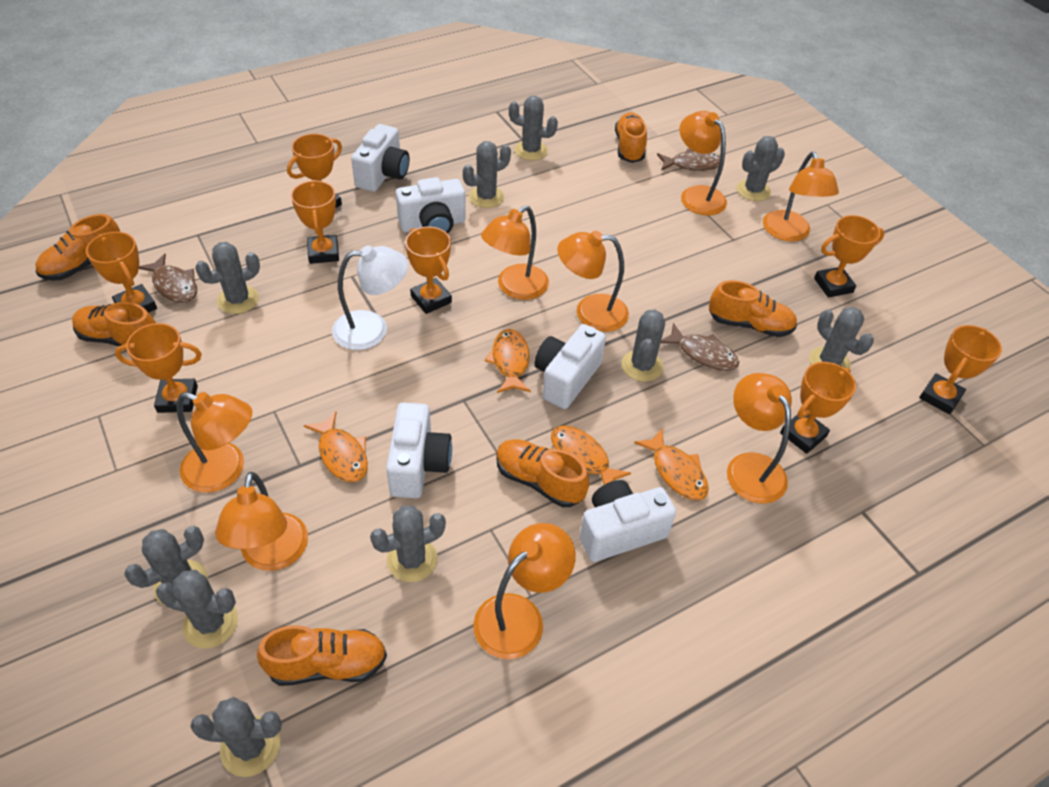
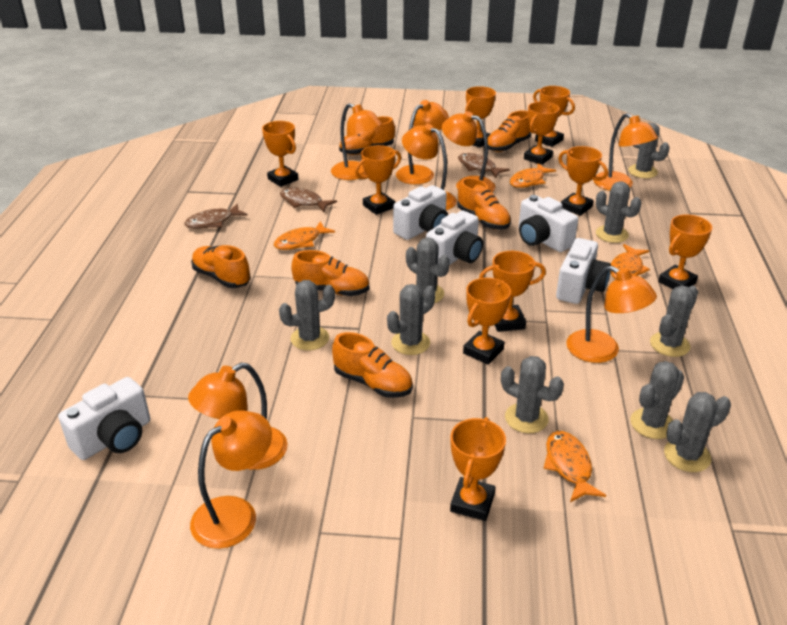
grey cactus: 10 -> 9
orange trophy: 8 -> 10
white lamp: 1 -> 0

